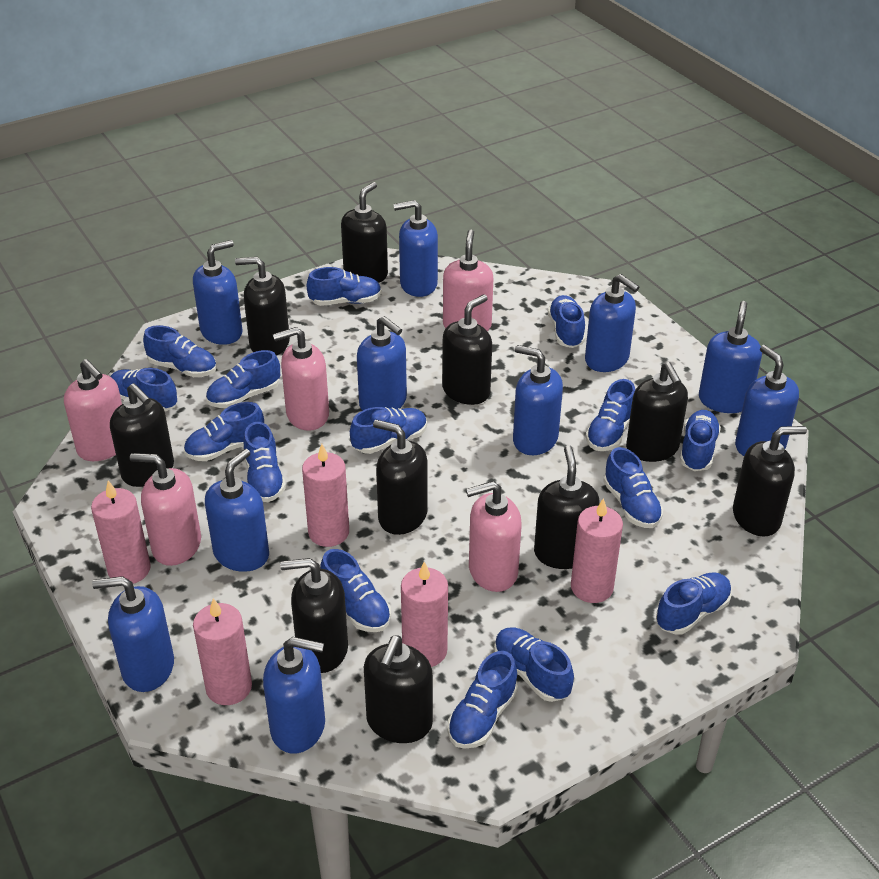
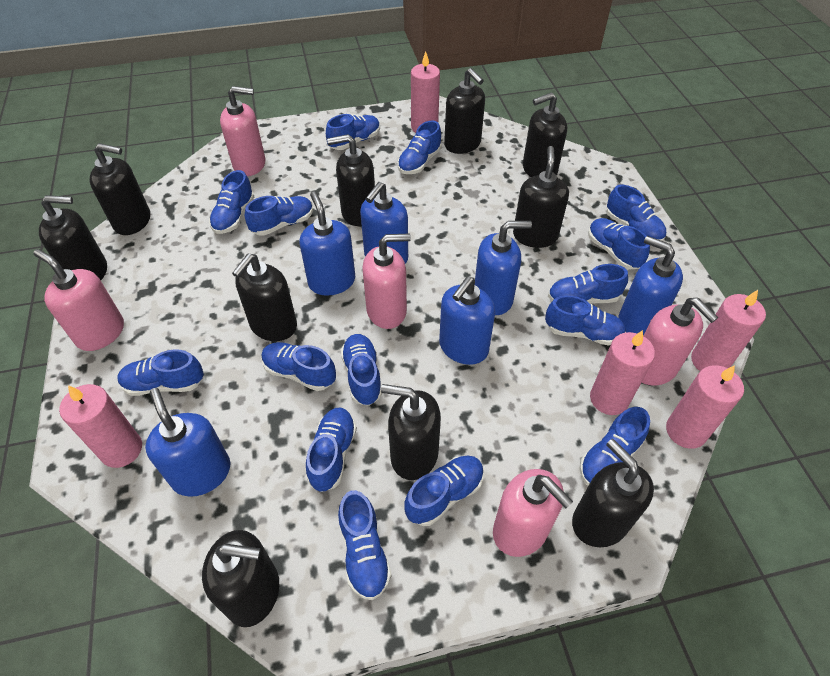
blue soap dispenser: 10 -> 6

